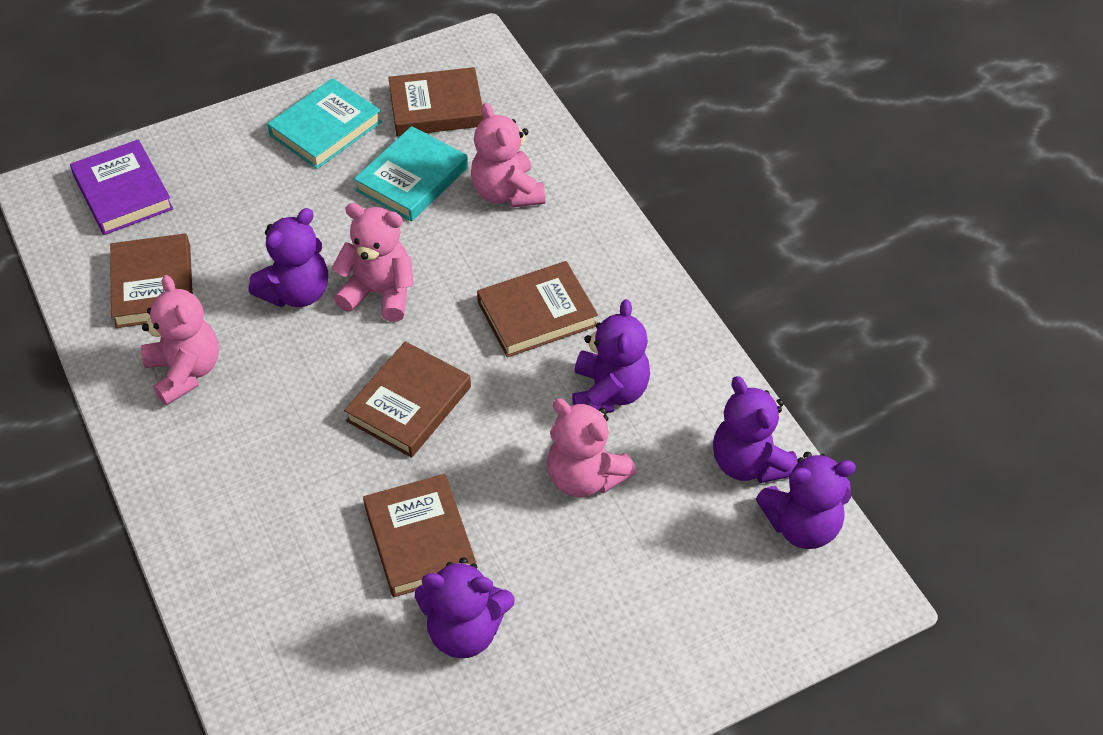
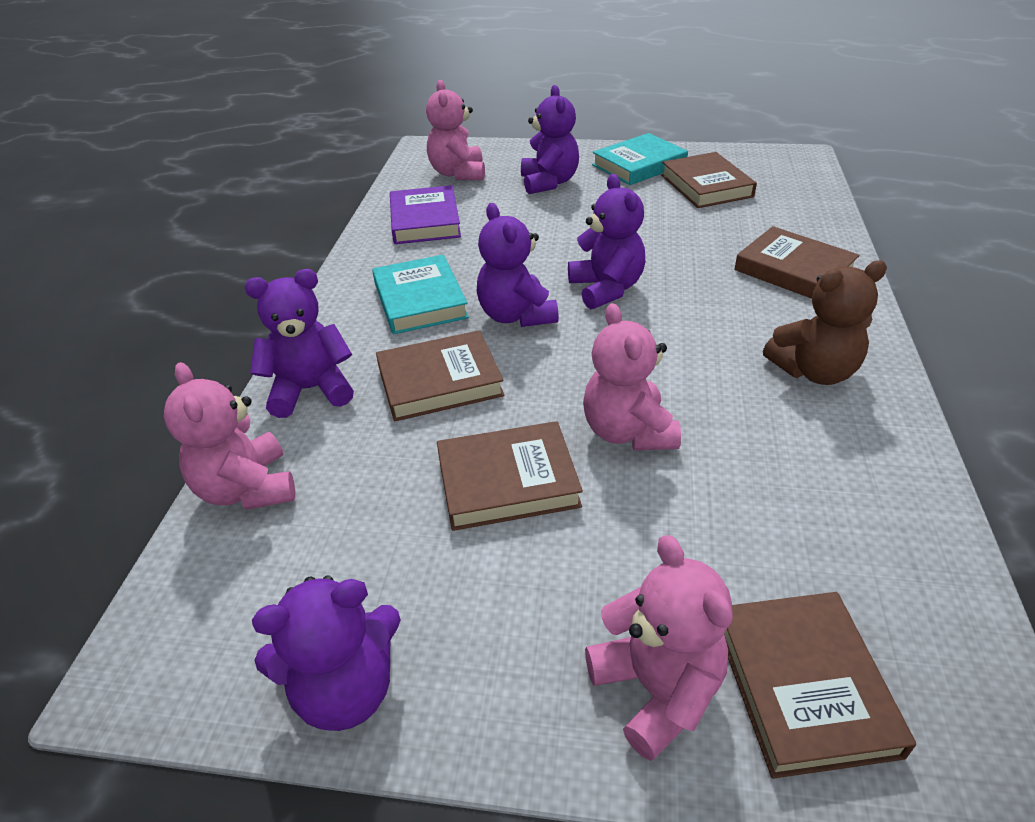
brown teddy bear: 0 -> 1

